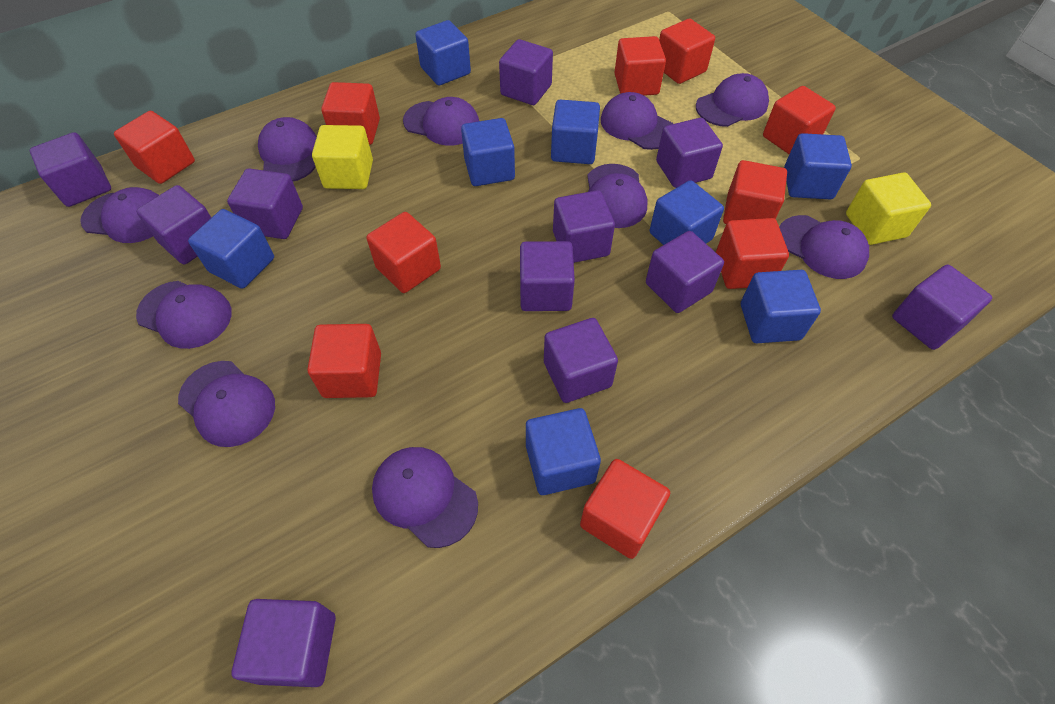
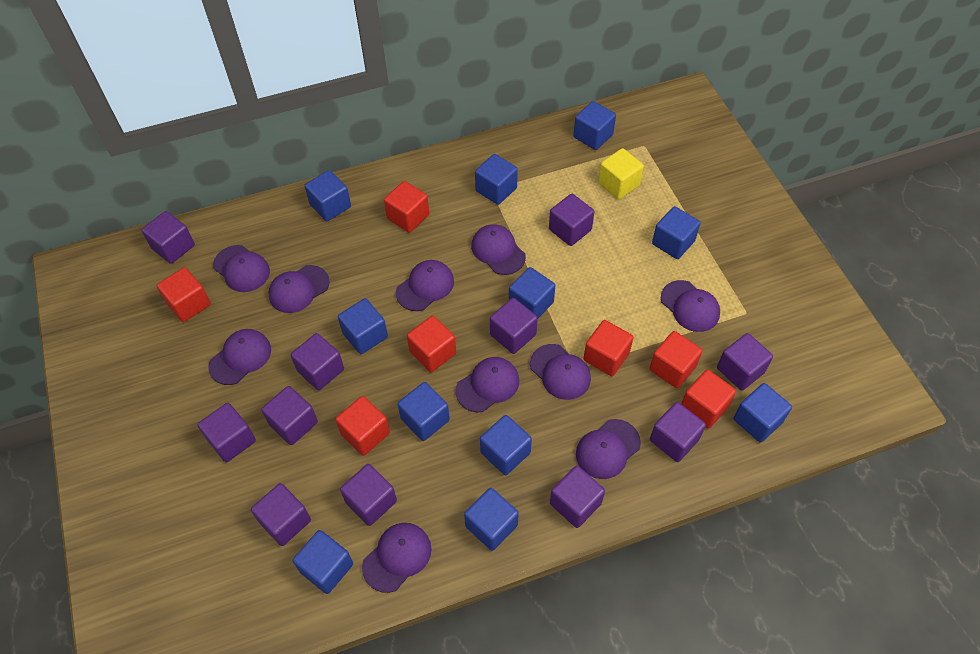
blue cube: 8 -> 11
red cube: 10 -> 7
yellow cube: 2 -> 1

